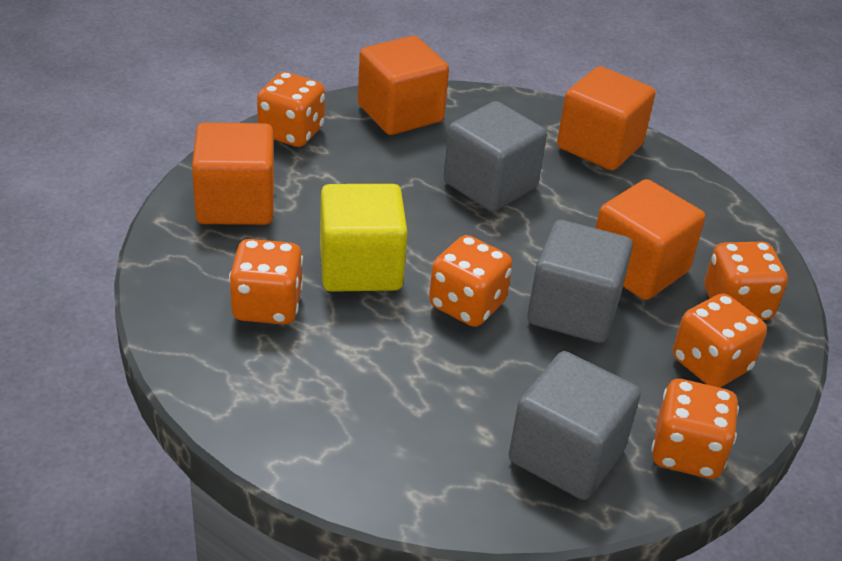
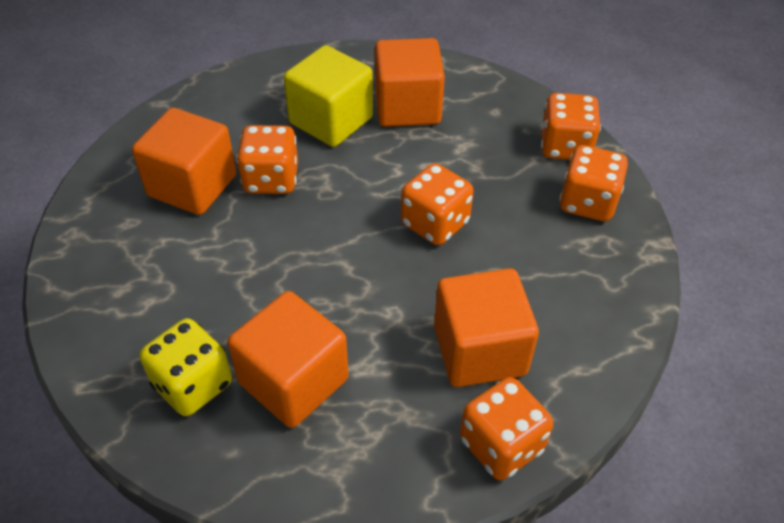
grey cube: 3 -> 0
orange dice: 6 -> 5
yellow dice: 0 -> 1

